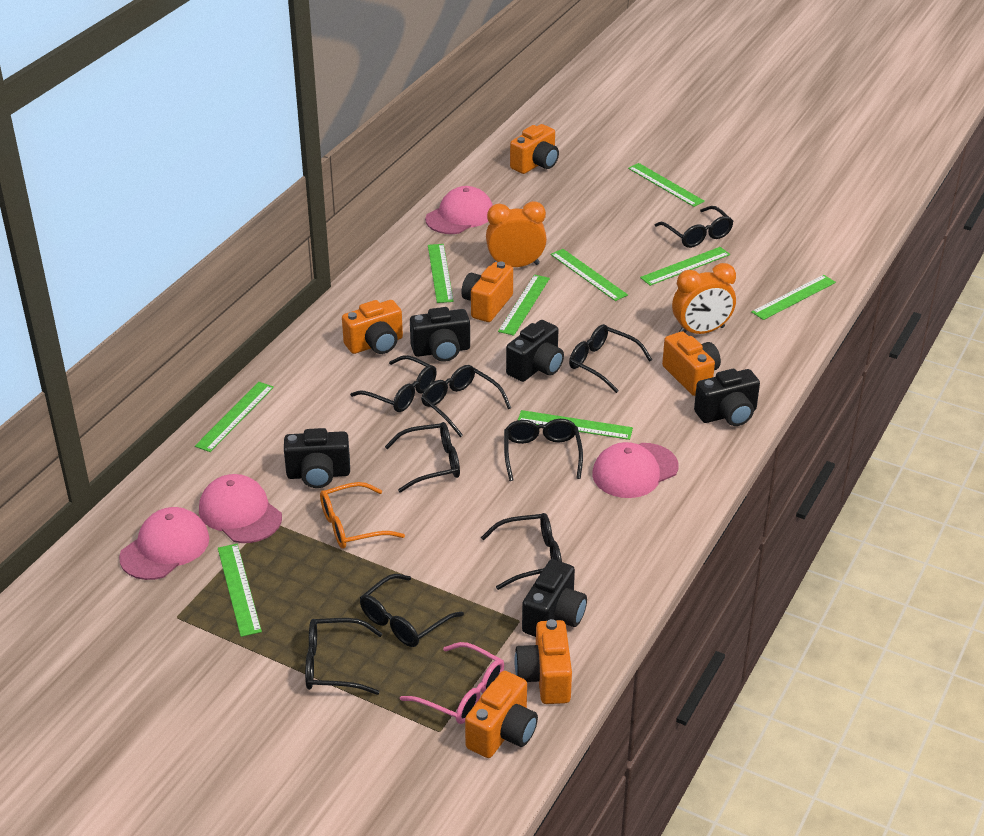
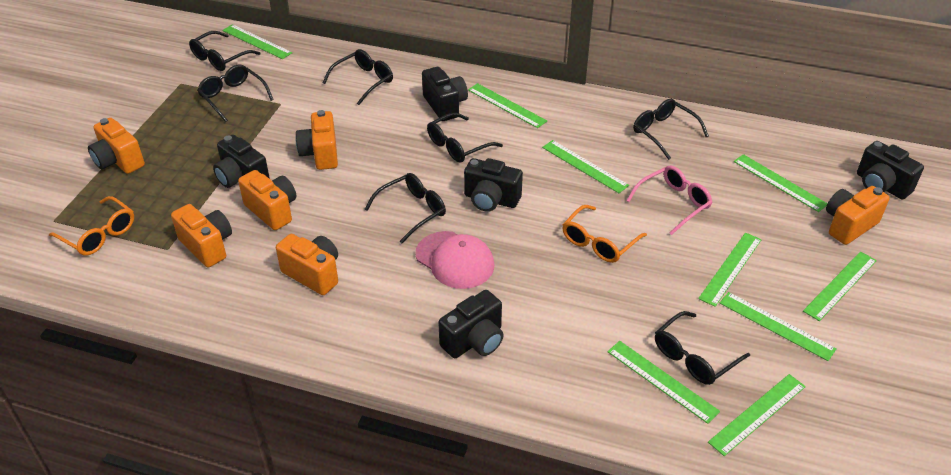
black glasses: 9 -> 7
orange clock: 2 -> 0
orange glasses: 1 -> 2
pink cap: 4 -> 1

